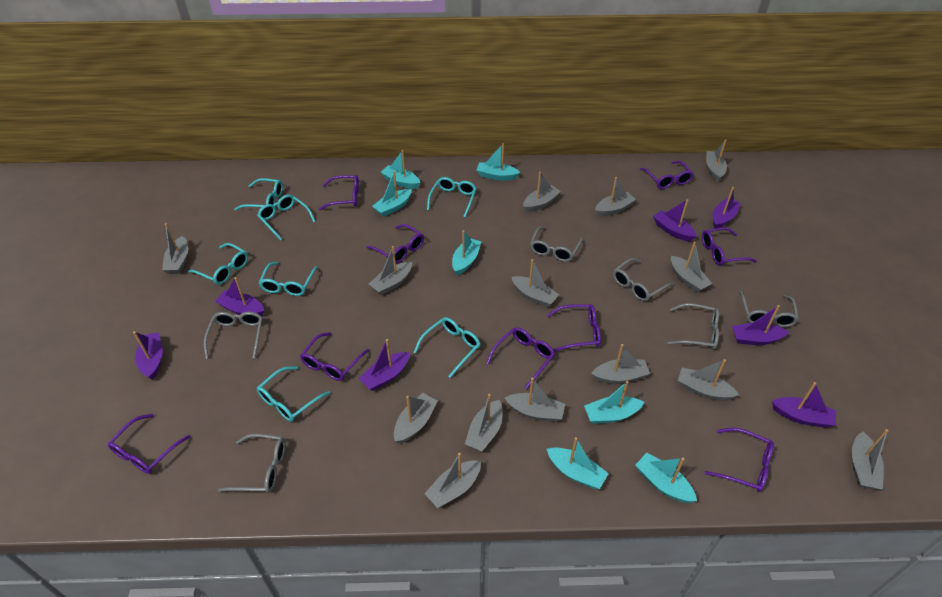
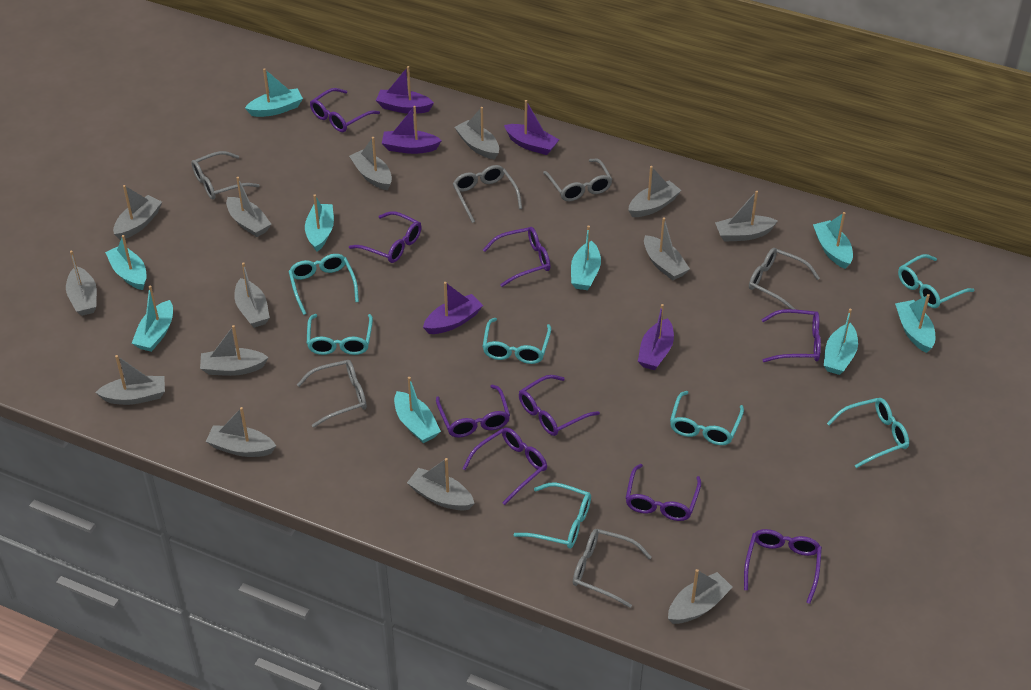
purple boat: 7 -> 5
turquoise boat: 7 -> 9

